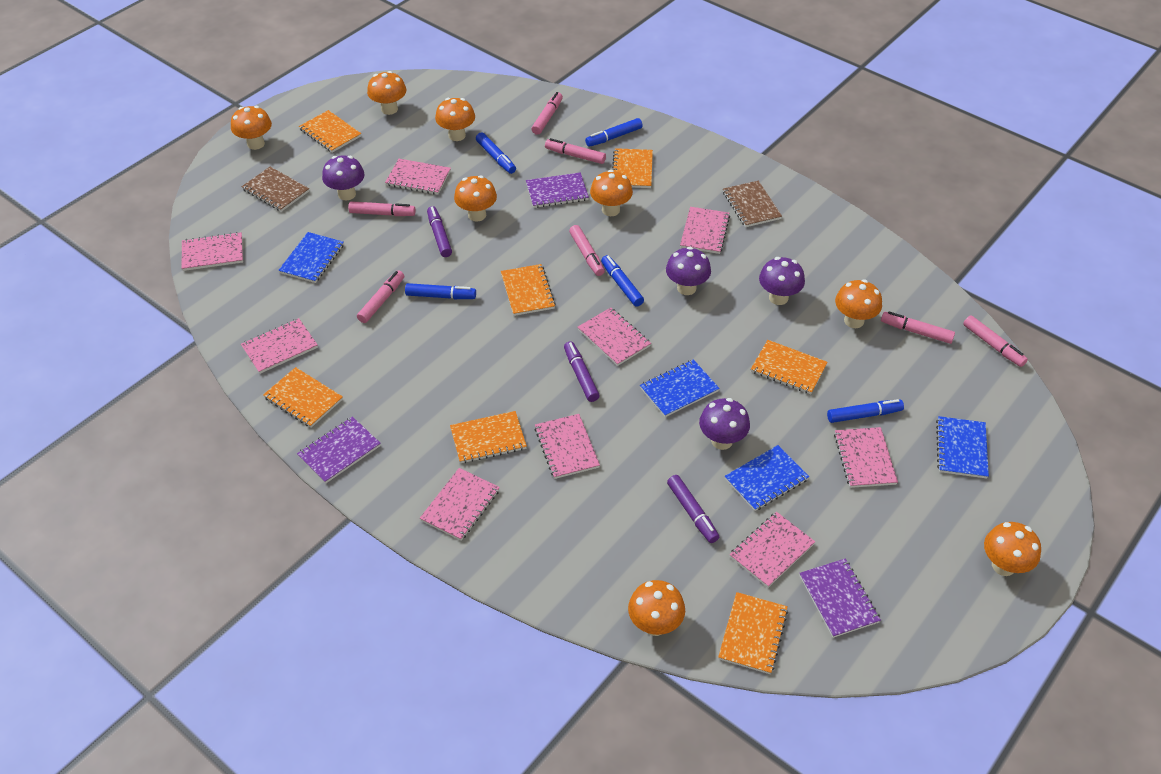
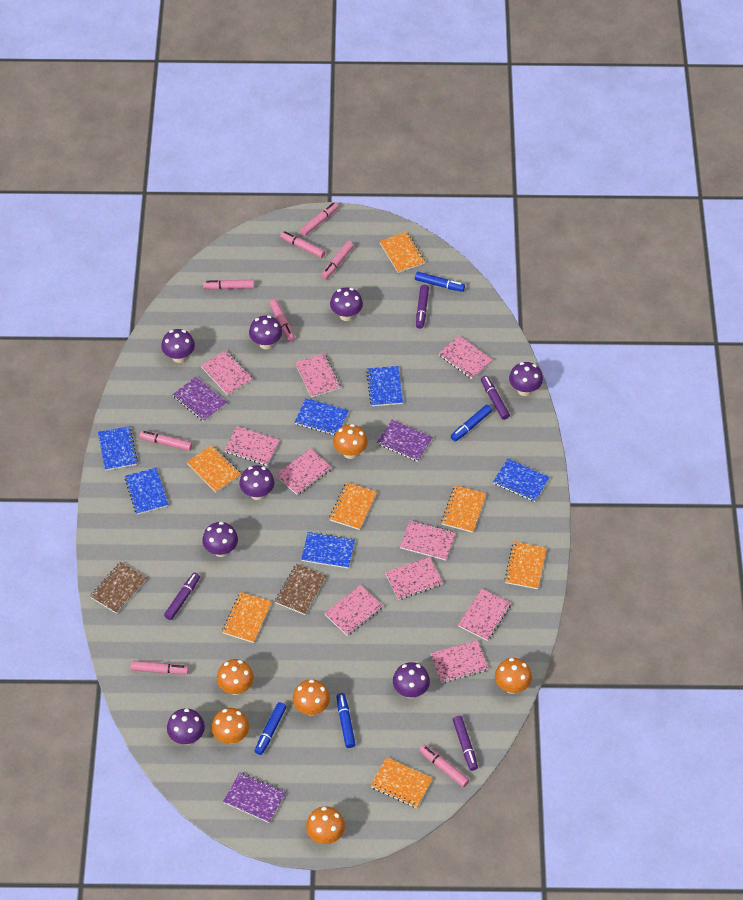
blue marker: 5 -> 4
blue notebook: 4 -> 6
orange mushroom: 8 -> 6
pink marker: 7 -> 8
pink notebook: 9 -> 10
purple marker: 3 -> 4
purple mushroom: 4 -> 8

